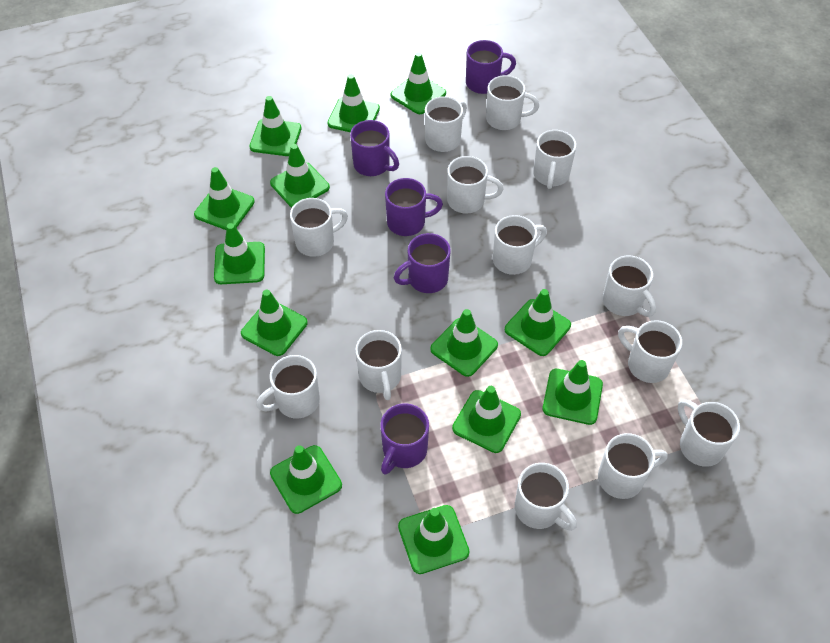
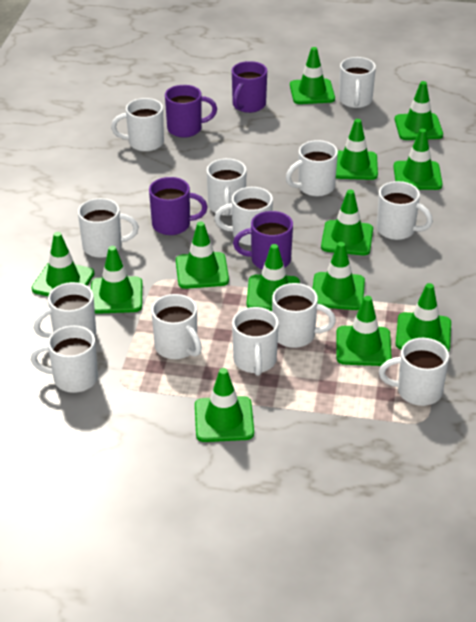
purple mug: 5 -> 4

